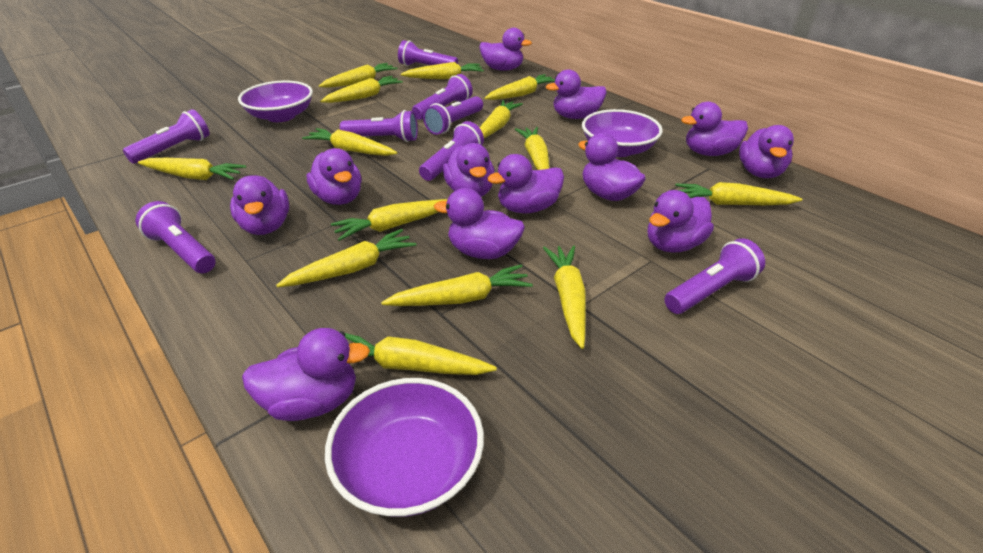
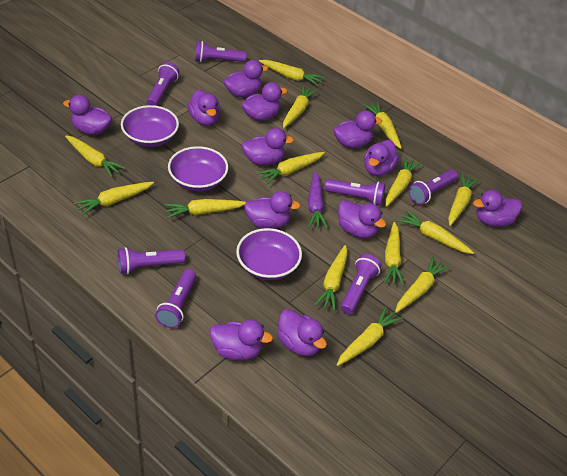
purple carrot: 0 -> 1
purple flashlight: 8 -> 7

